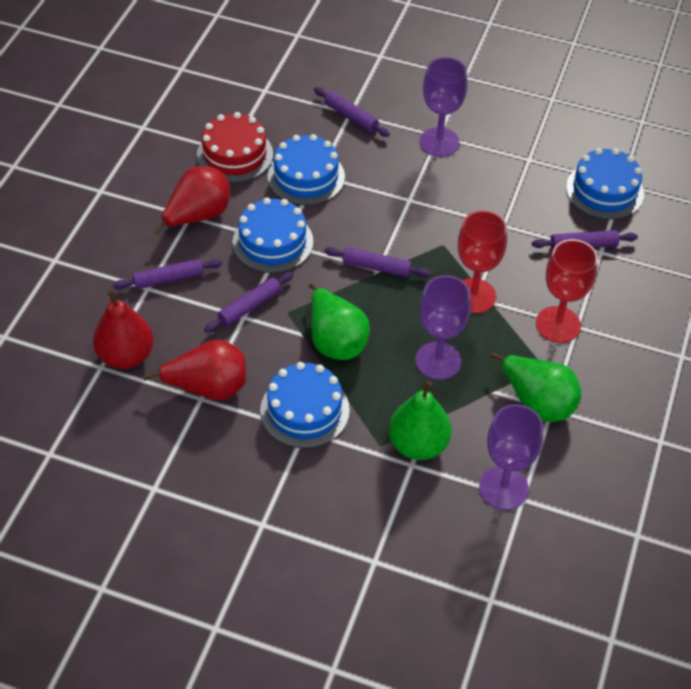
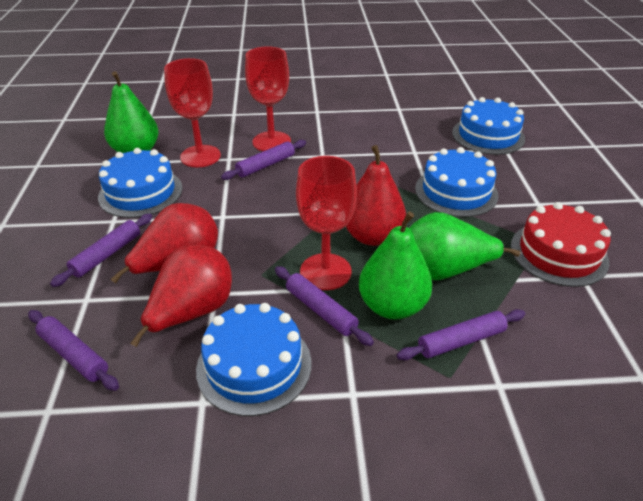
purple goblet: 3 -> 0
red goblet: 2 -> 3

